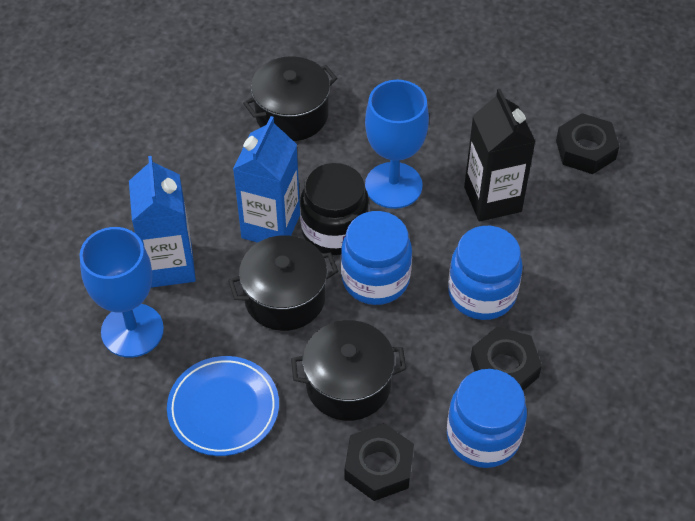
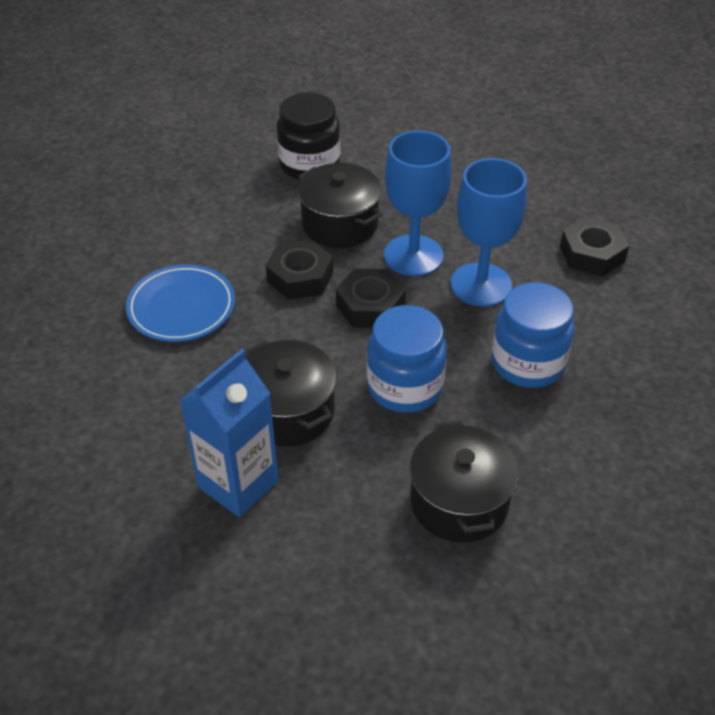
black carton: 1 -> 0
blue carton: 2 -> 1
blue jar: 3 -> 2

